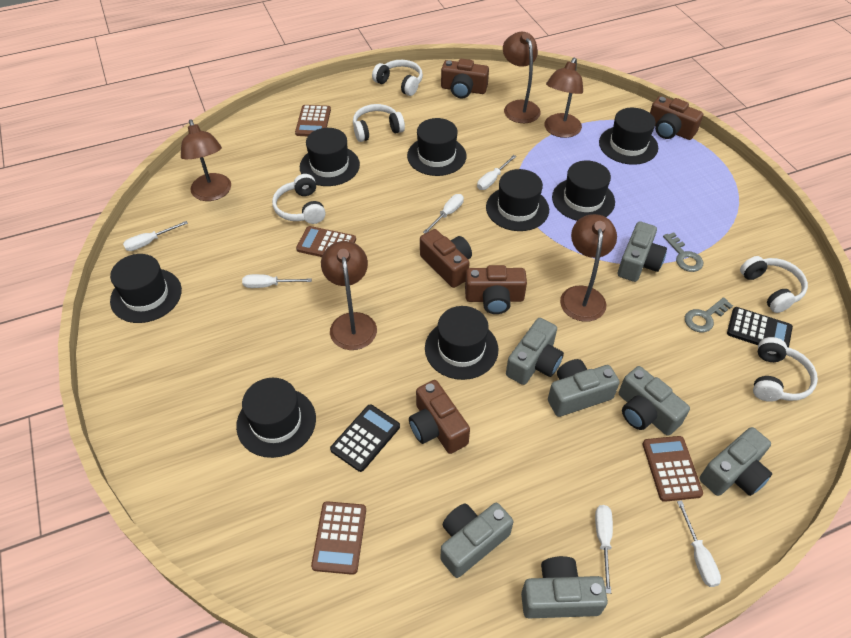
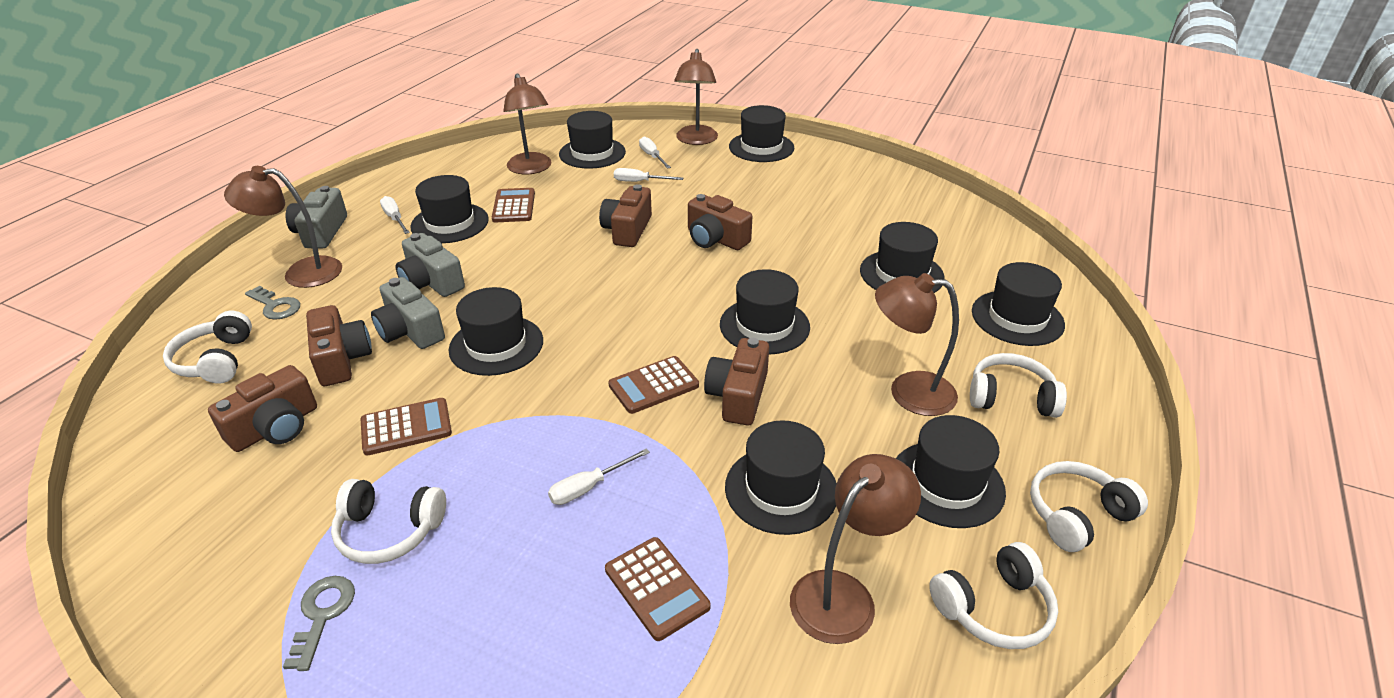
black calculator: 2 -> 0
black hat: 8 -> 9
grey camera: 7 -> 3
white screwdriver: 6 -> 4

